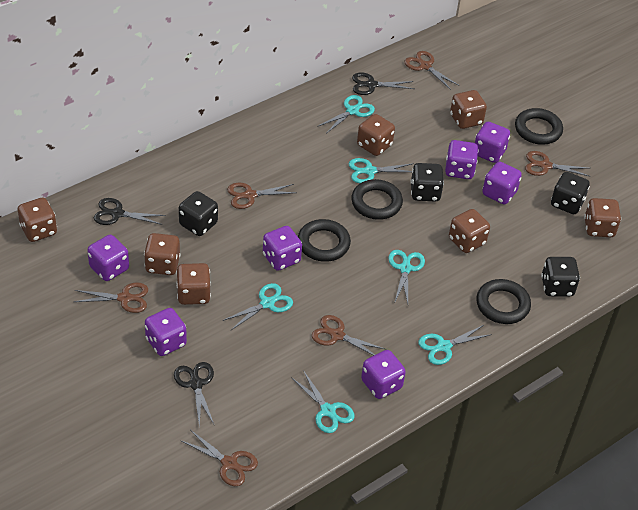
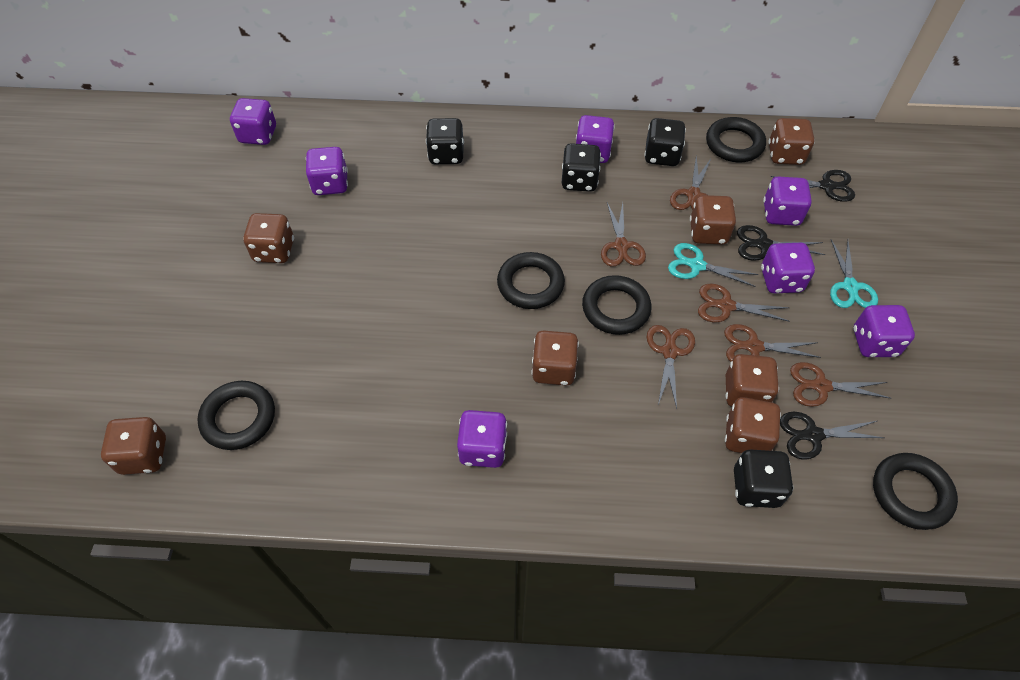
black ring: 4 -> 5
turquoise scissors: 6 -> 2

